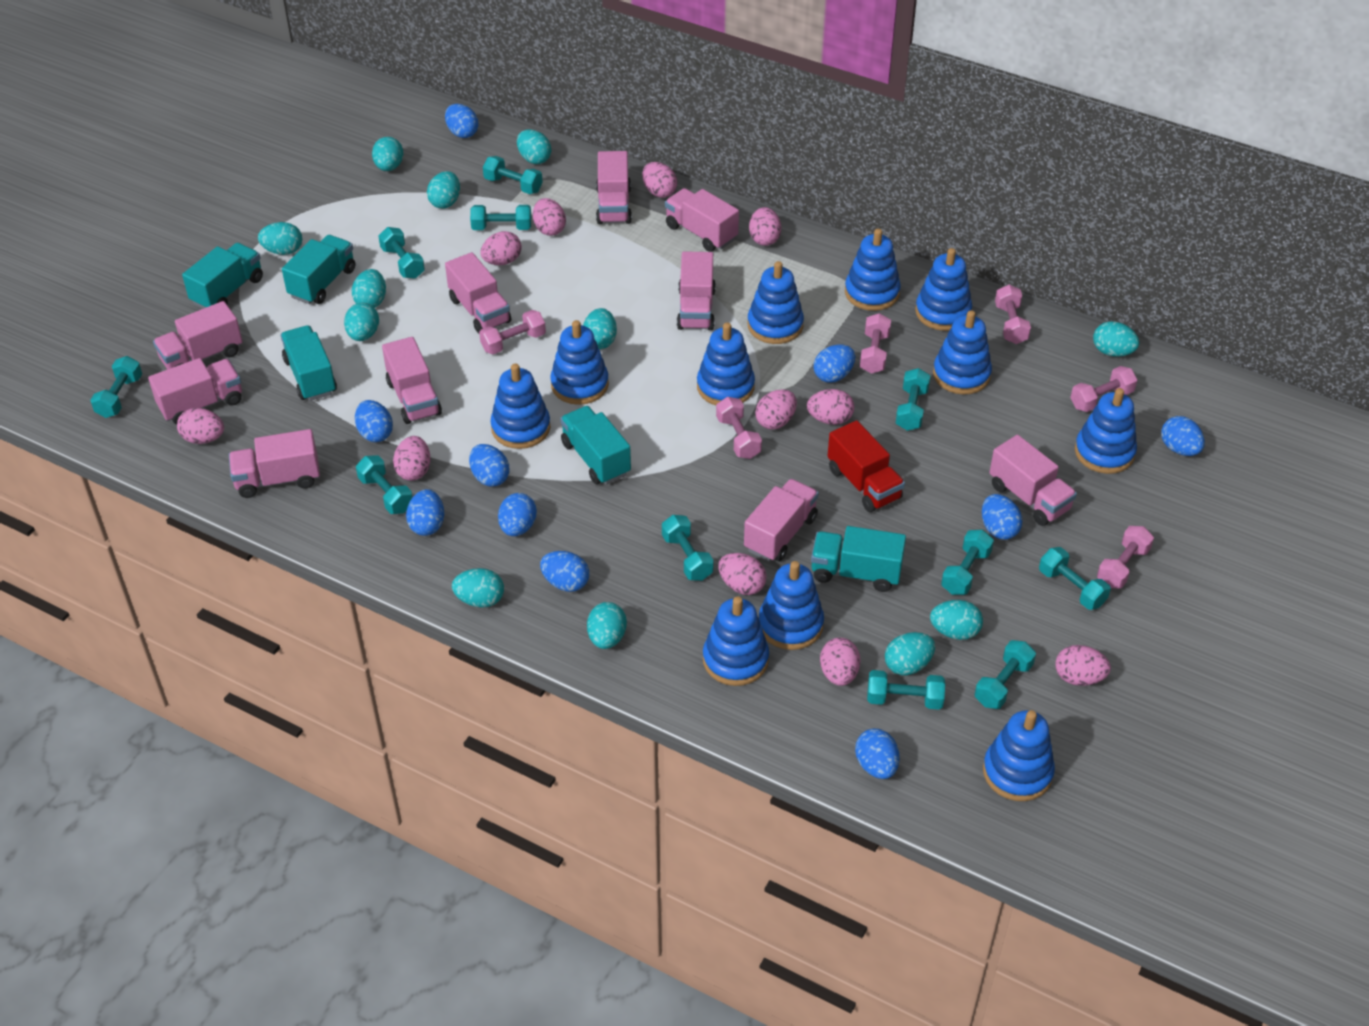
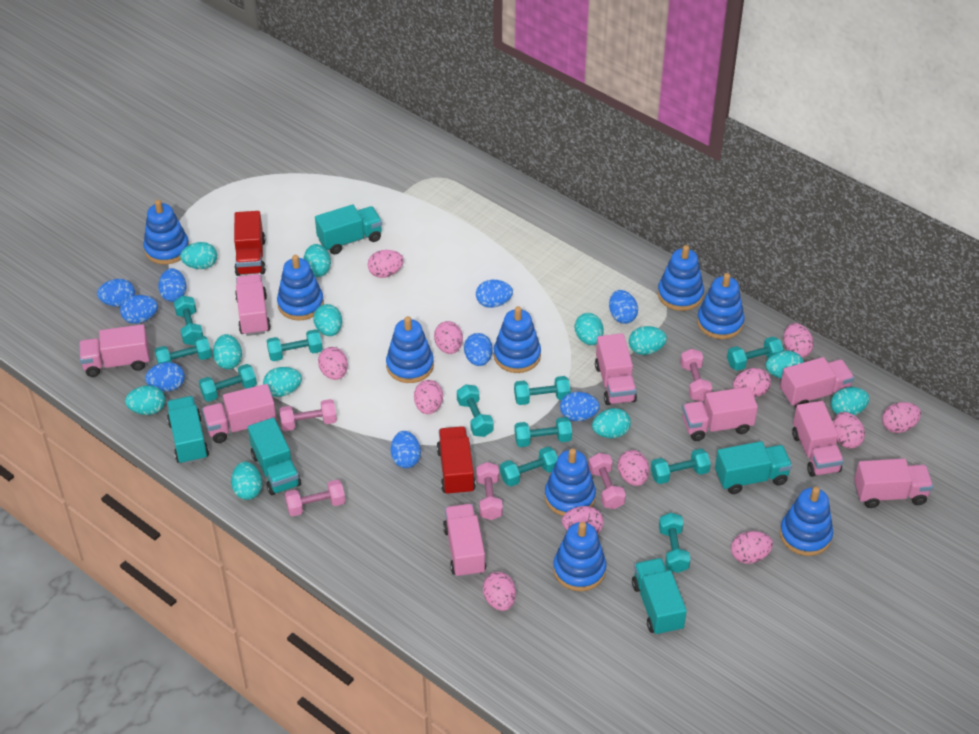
blue egg: 10 -> 9
blue stacking toy: 11 -> 9
pink dumbbell: 6 -> 5
pink egg: 11 -> 12
pink truck: 10 -> 9
red truck: 1 -> 2

